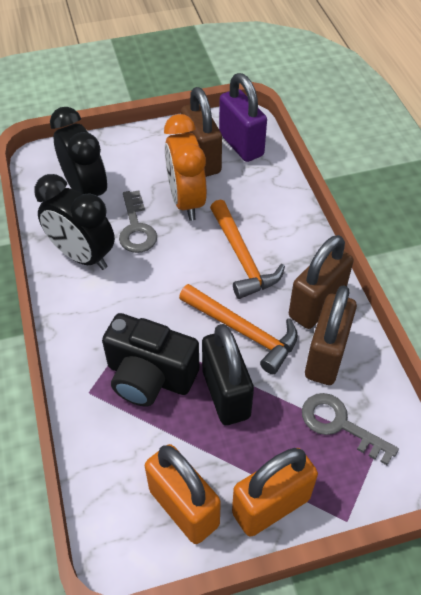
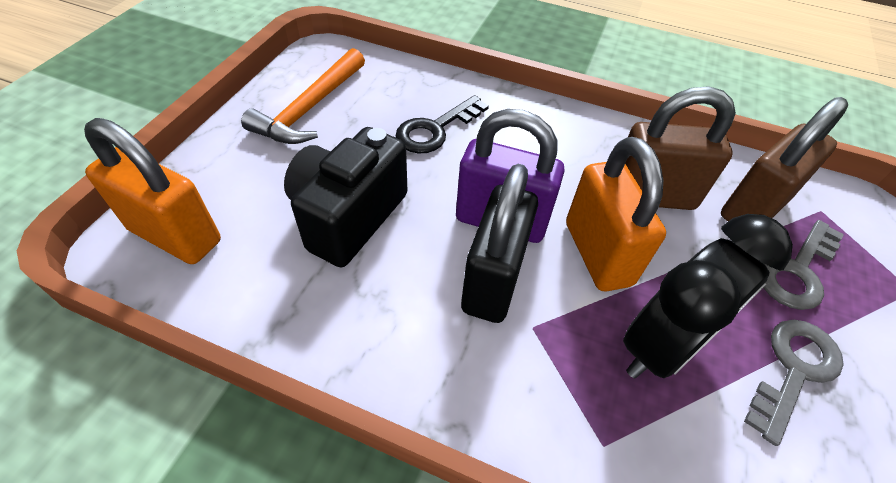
black clock: 2 -> 1
black key: 0 -> 1
brown padlock: 3 -> 2
orange clock: 1 -> 0
orange hammer: 2 -> 1

